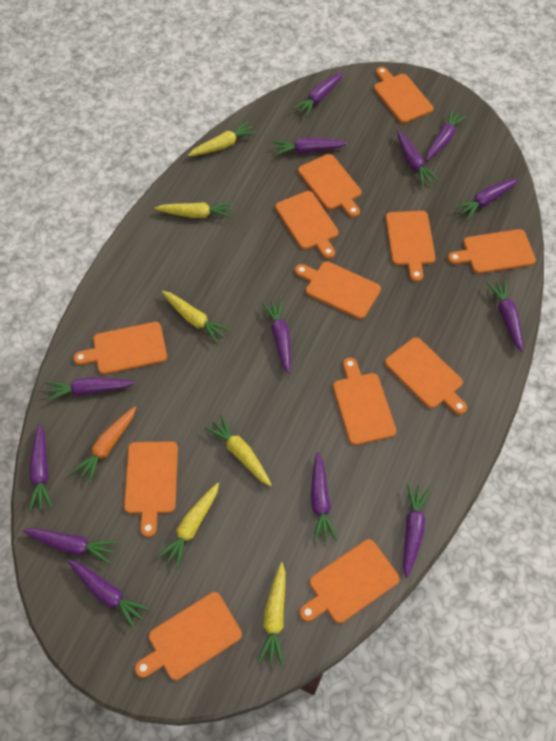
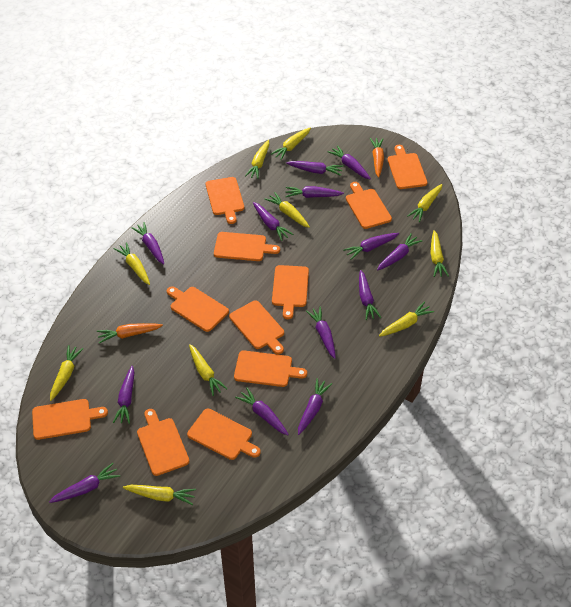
orange carrot: 1 -> 2
orange cutting board: 12 -> 11
yellow carrot: 6 -> 10

